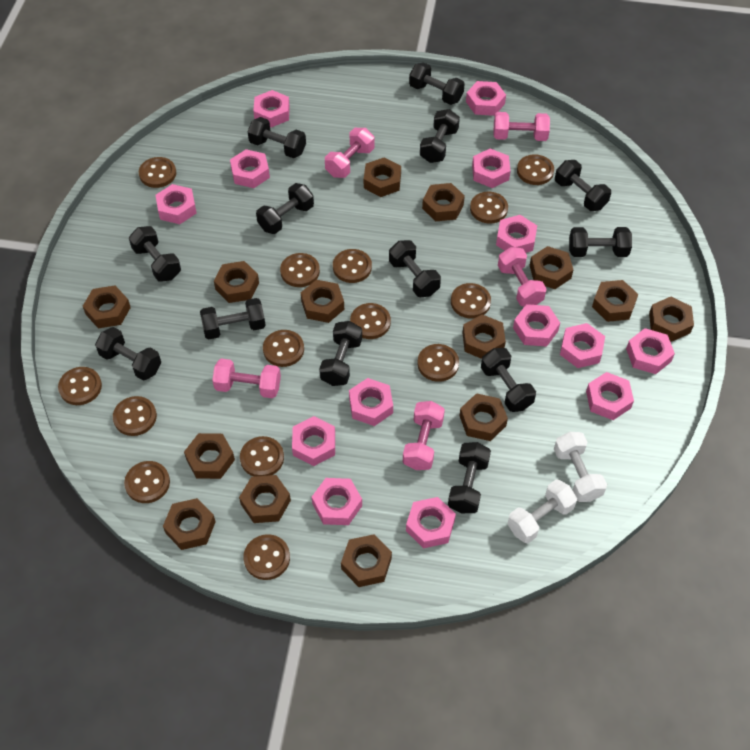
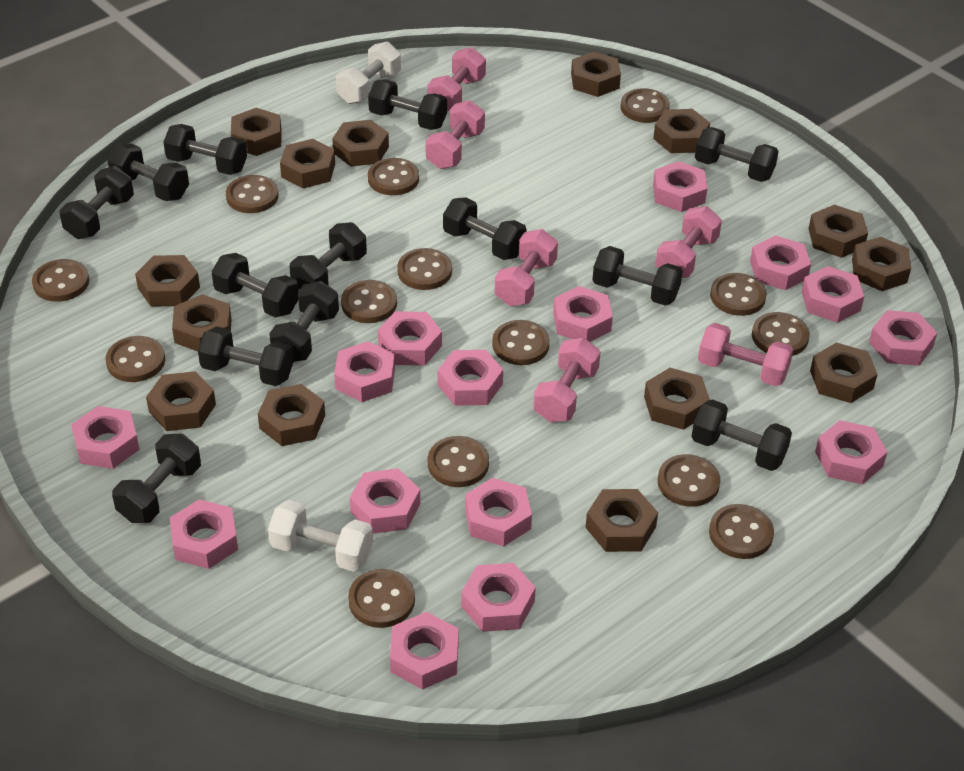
pink dumbbell: 5 -> 6
pink nut: 14 -> 15

